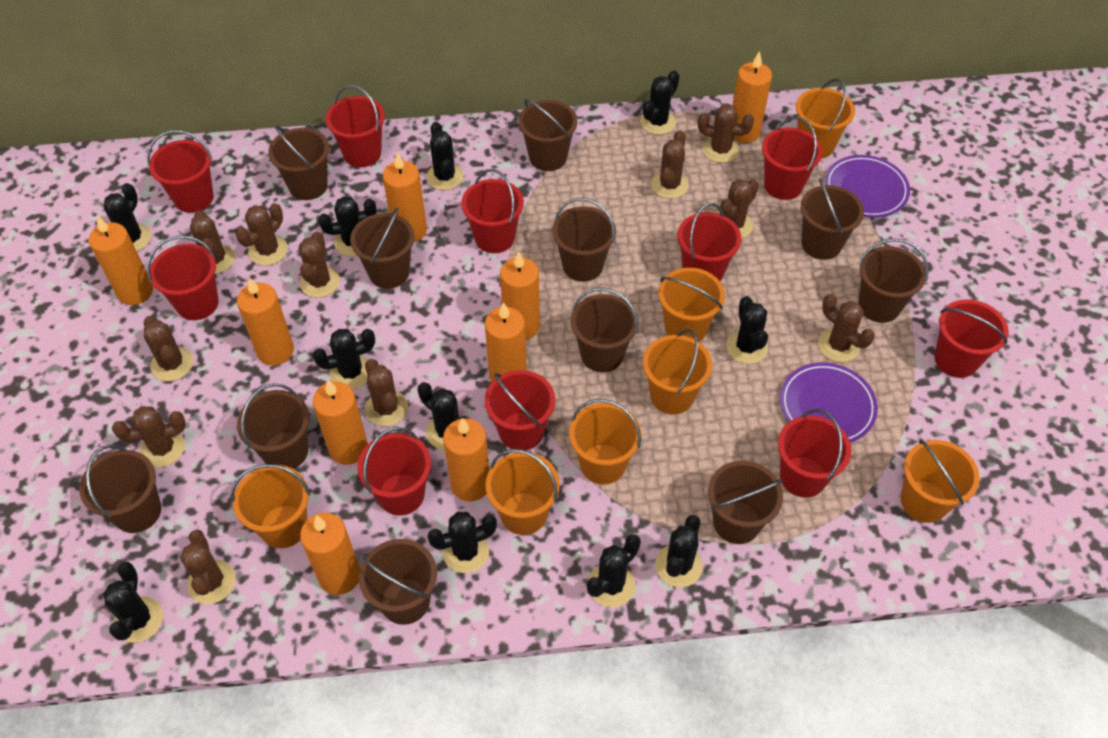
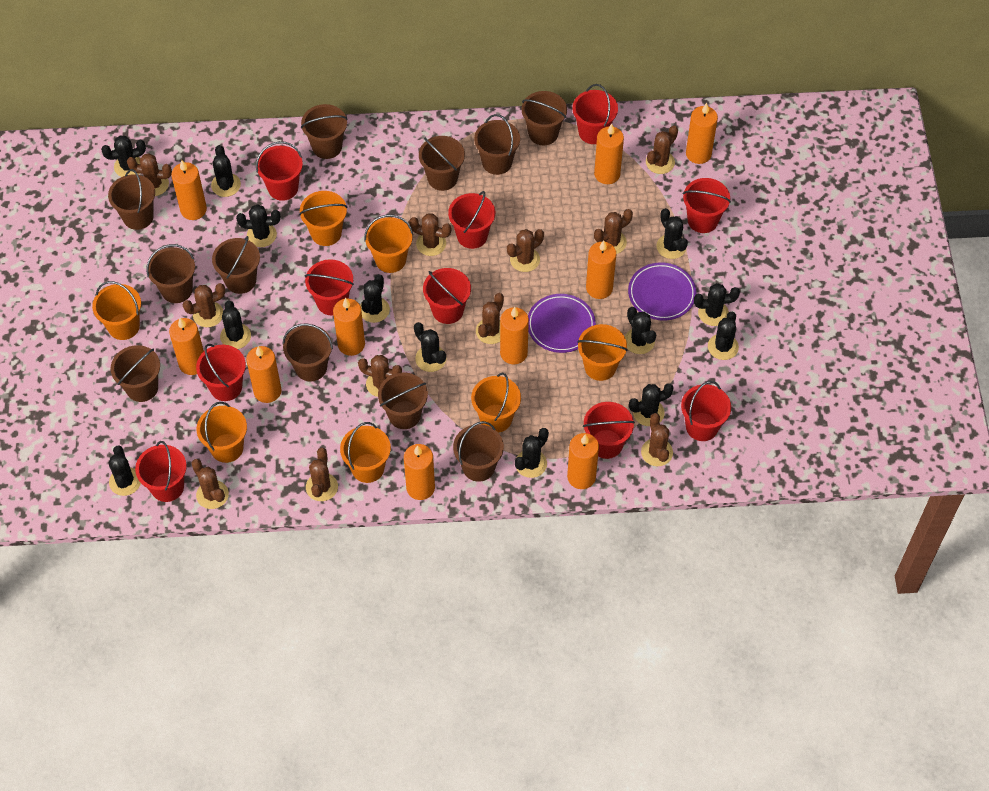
black cactus: 11 -> 13
orange candle: 9 -> 10

